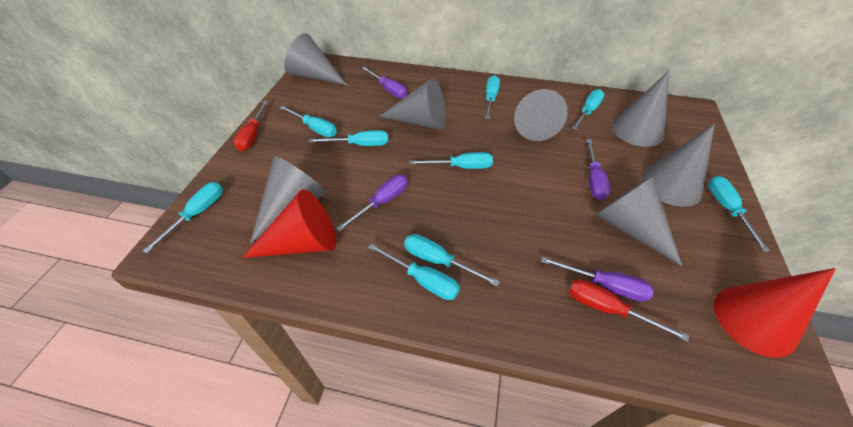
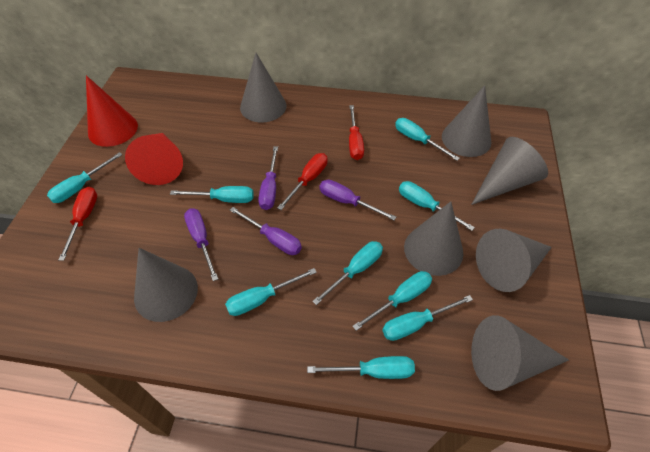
red screwdriver: 2 -> 3

